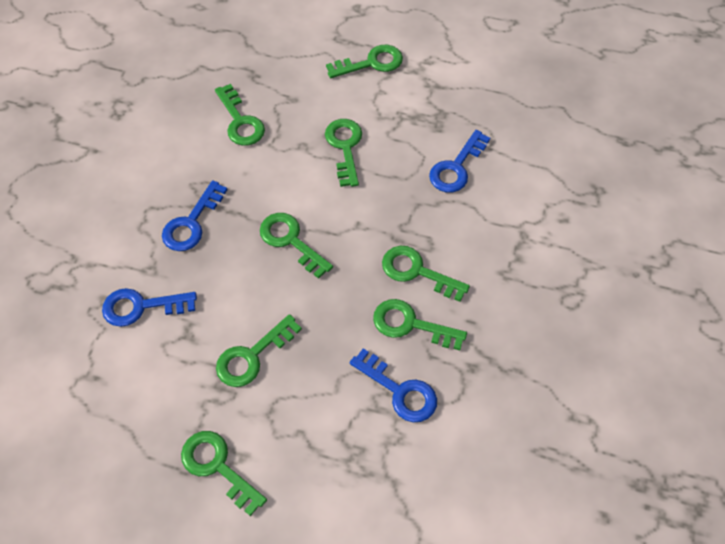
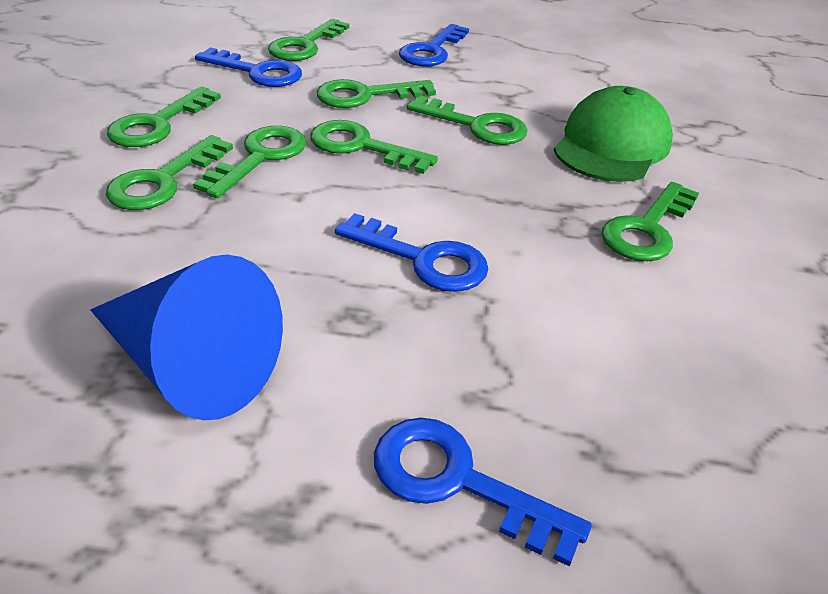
blue cone: 0 -> 1
green cap: 0 -> 1

